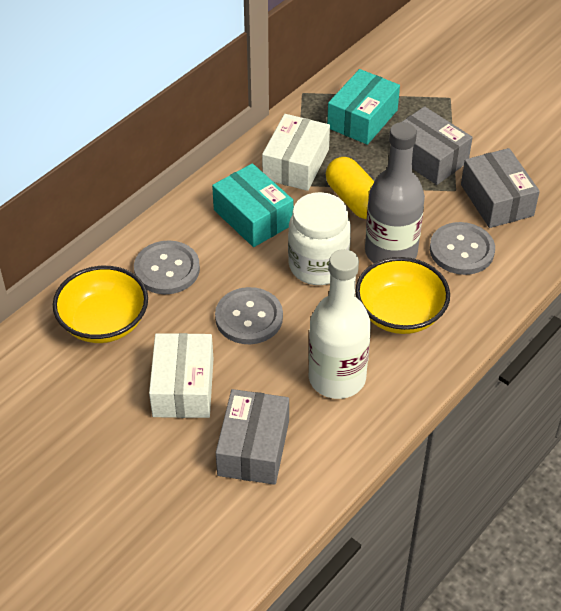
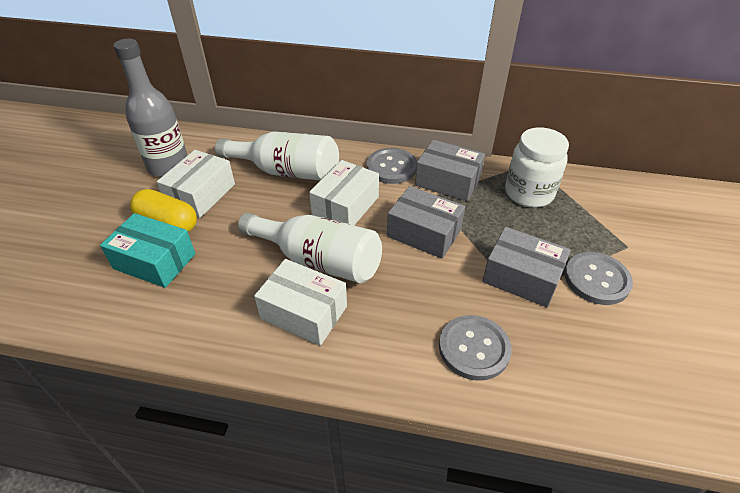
turquoise box: 2 -> 1
white bottle: 1 -> 2
white box: 2 -> 3
yellow bowl: 2 -> 0

